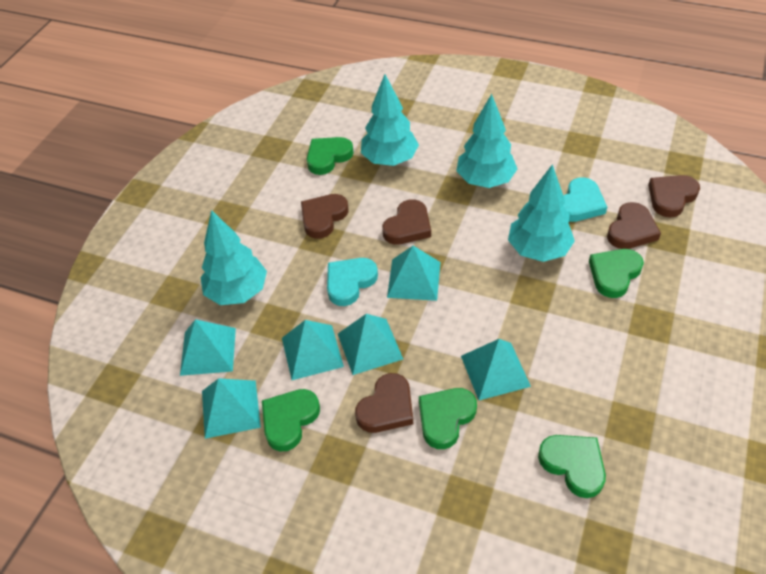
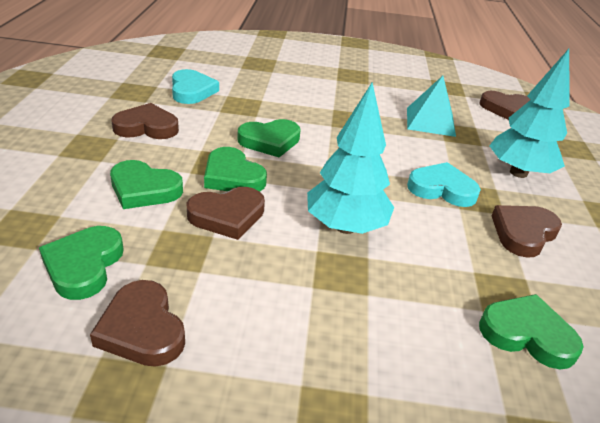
turquoise pyramid: 6 -> 1
turquoise tree: 4 -> 2

